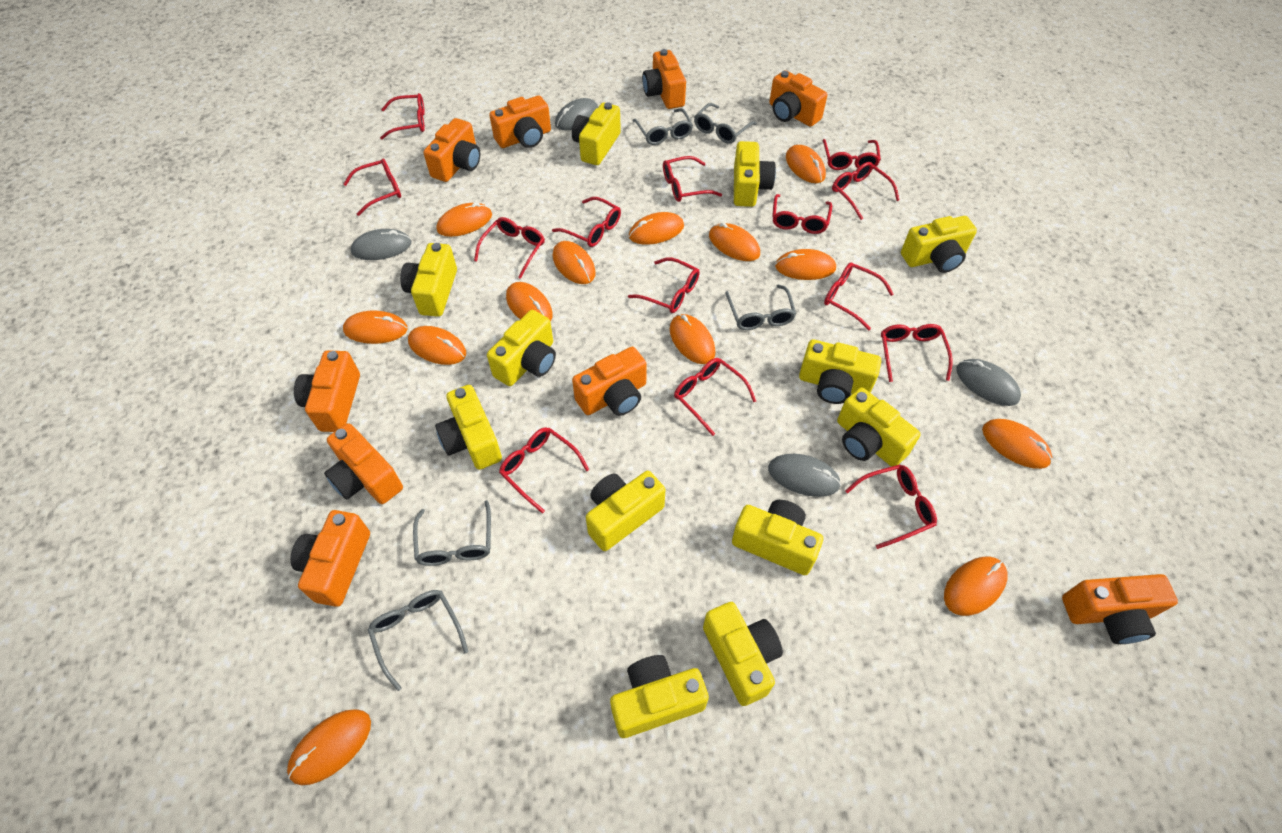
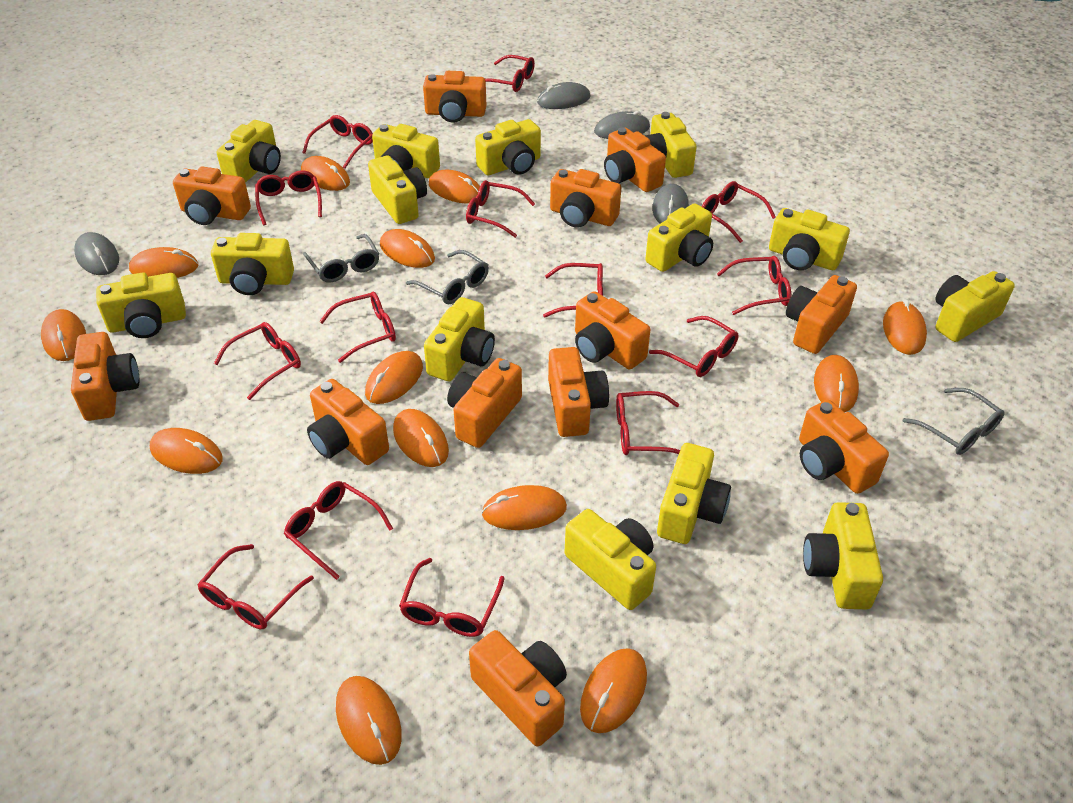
grey glasses: 5 -> 3
orange camera: 9 -> 12
yellow camera: 12 -> 14

